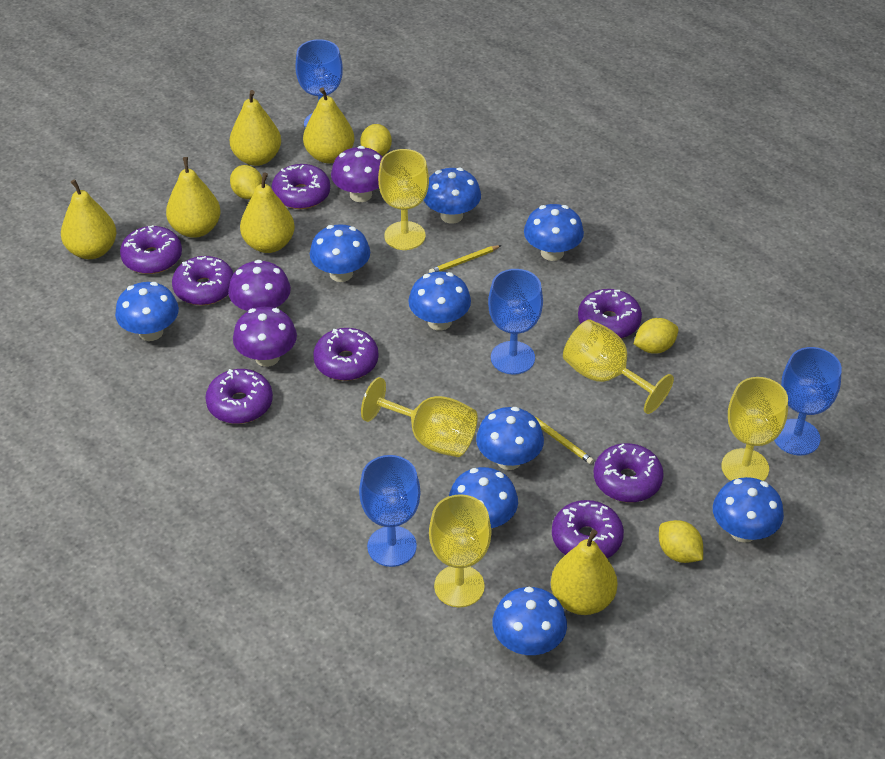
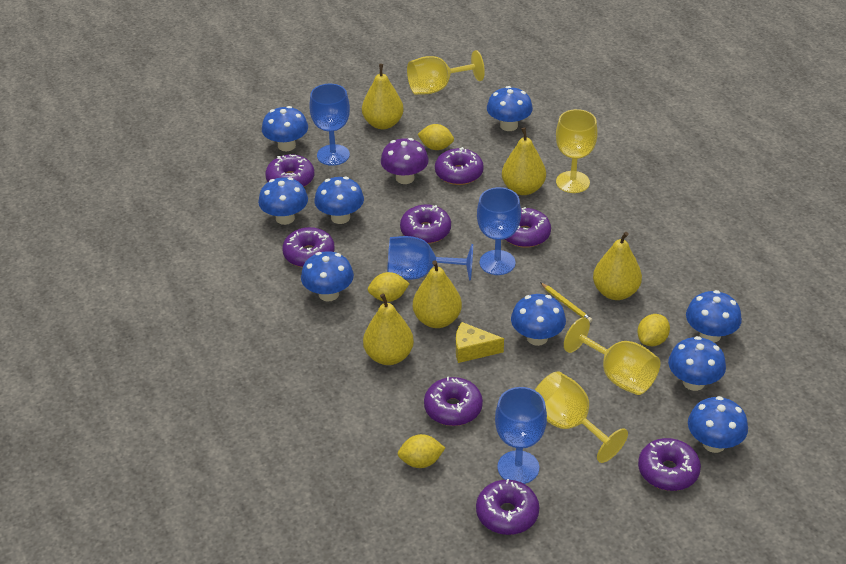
purple mushroom: 3 -> 1
yellow cheese: 0 -> 1
yellow goblet: 5 -> 4
yellow pear: 6 -> 5
yellow pencil: 2 -> 1

